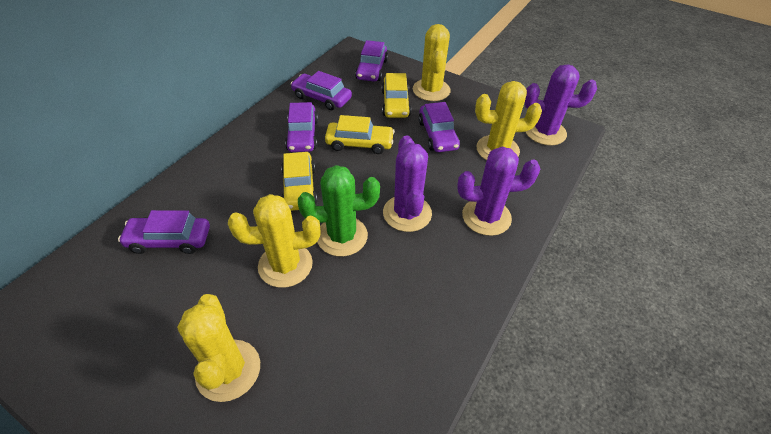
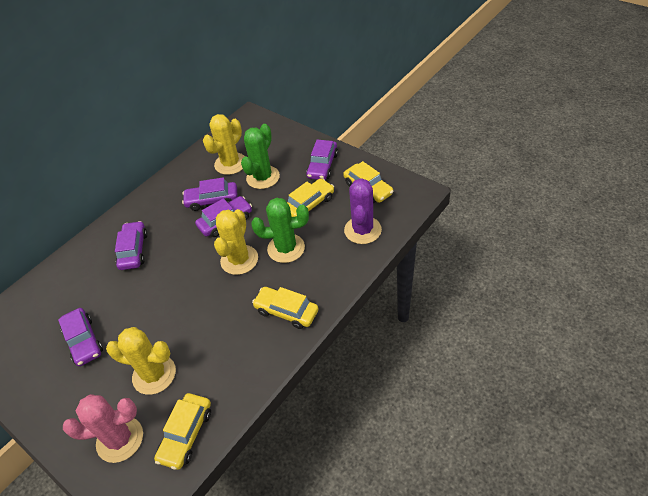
green cactus: 1 -> 2
pink cactus: 0 -> 1
purple cactus: 3 -> 1
yellow cactus: 4 -> 3
yellow car: 3 -> 4

